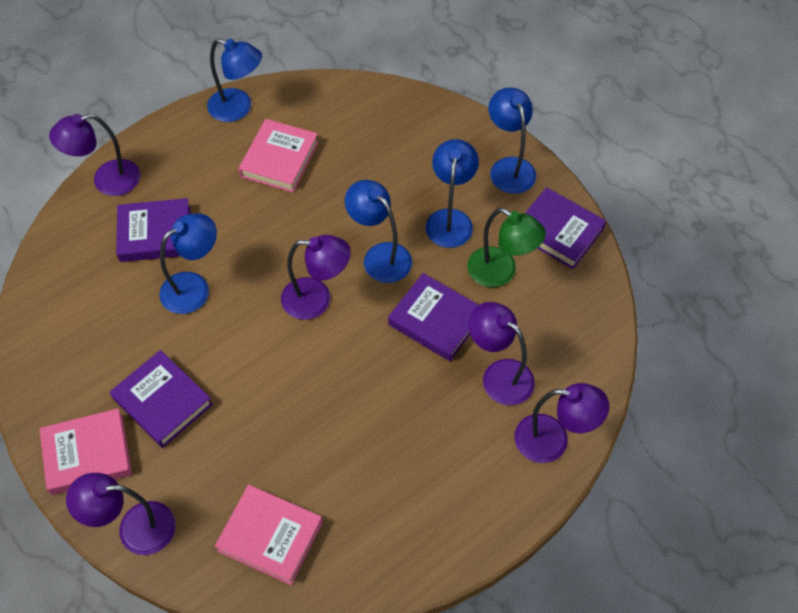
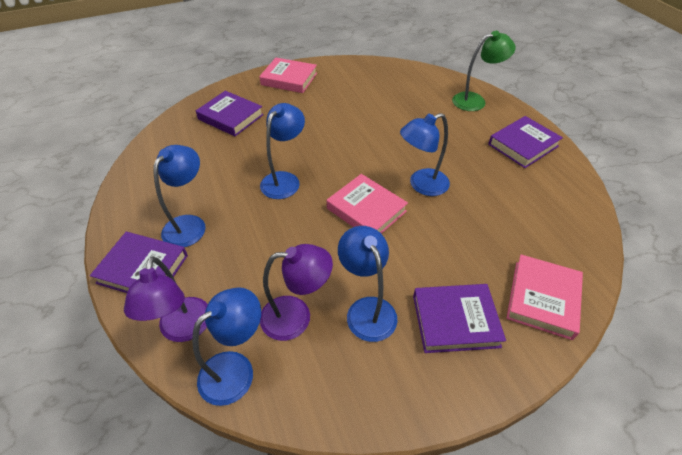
purple lamp: 5 -> 2

